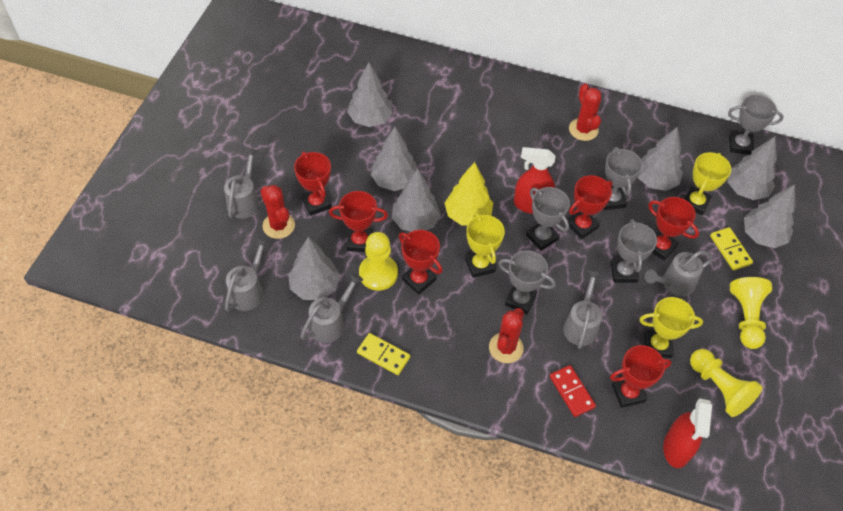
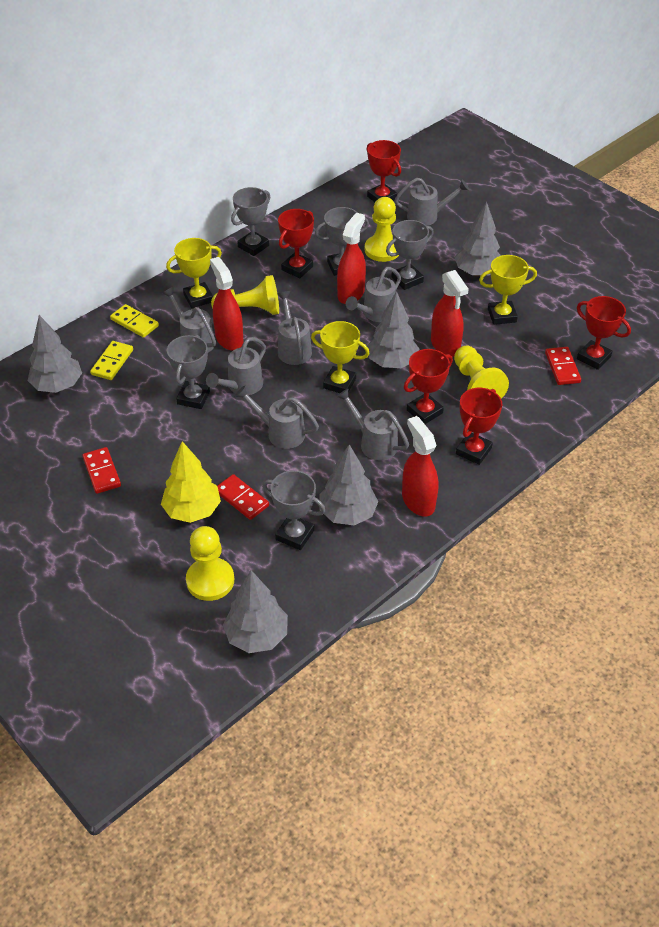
grey tree: 7 -> 5
grey watering can: 5 -> 7
red cactus: 3 -> 0
red domino: 1 -> 3
red spray bottle: 2 -> 4
red trophy: 6 -> 5
yellow pawn: 3 -> 4

